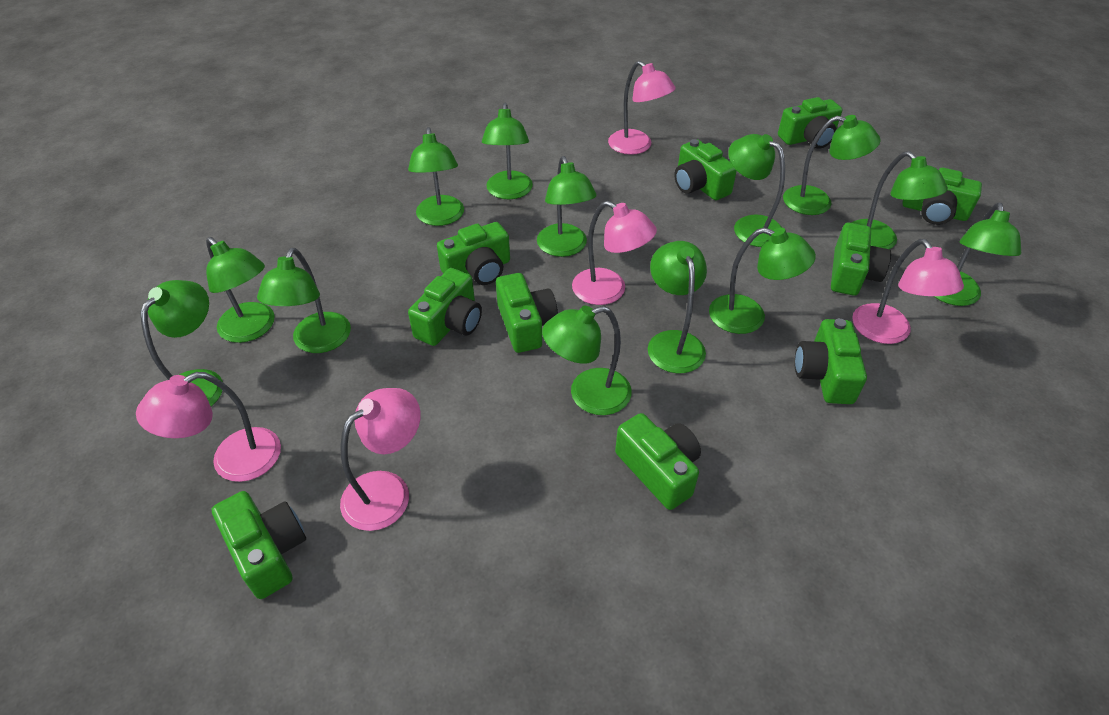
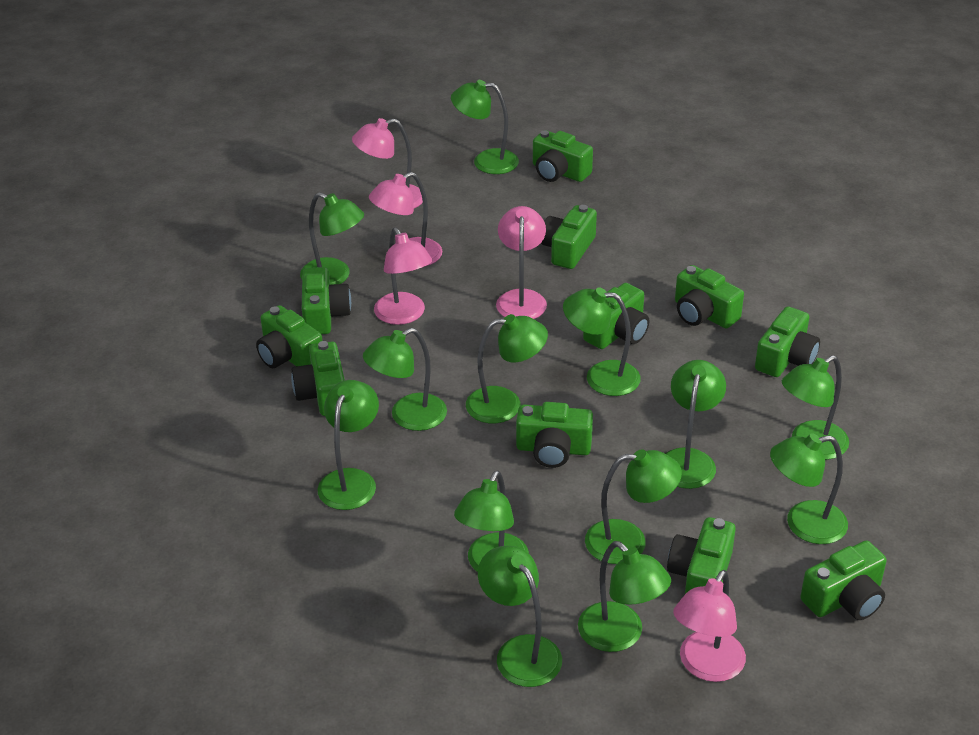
green camera: 10 -> 11

